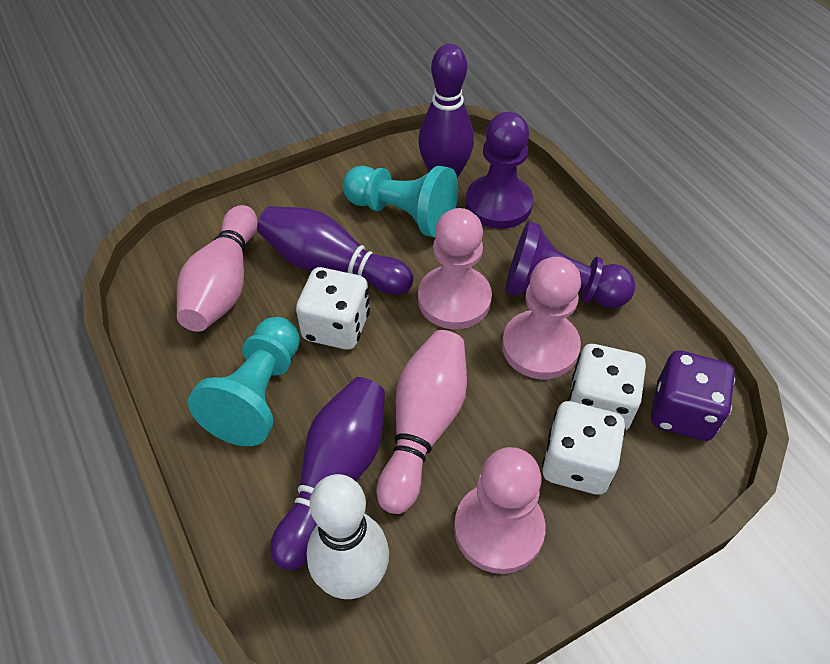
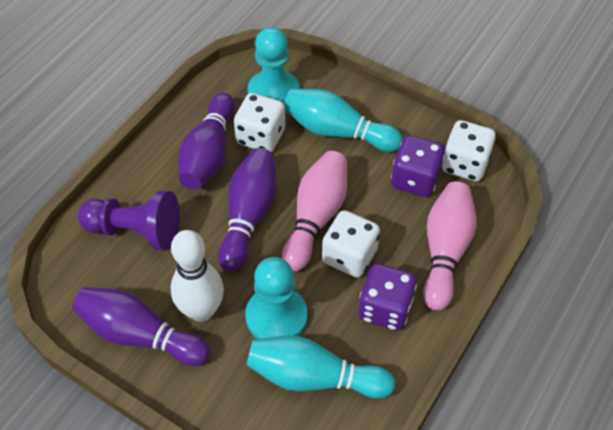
pink pawn: 3 -> 0
purple dice: 1 -> 2
purple pawn: 2 -> 1
turquoise bowling pin: 0 -> 2

